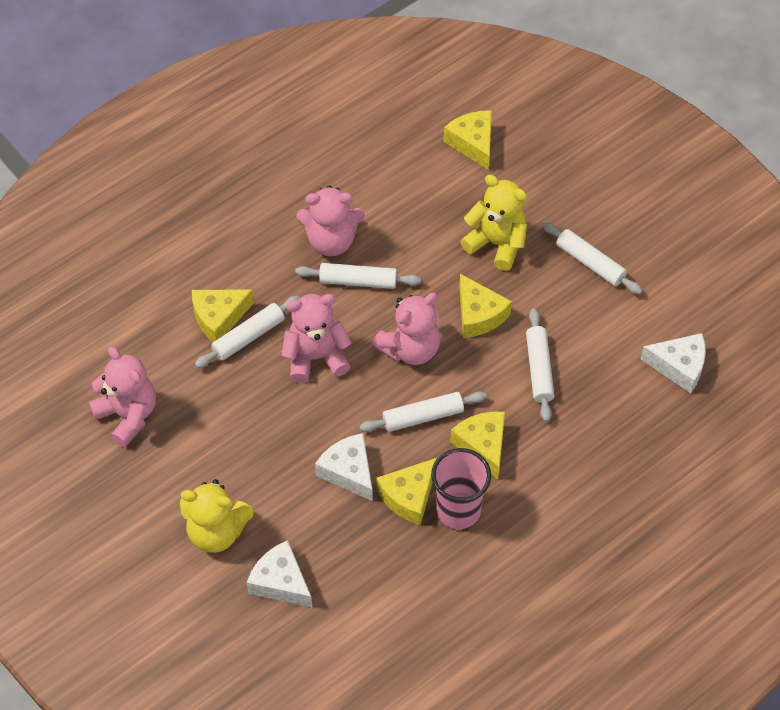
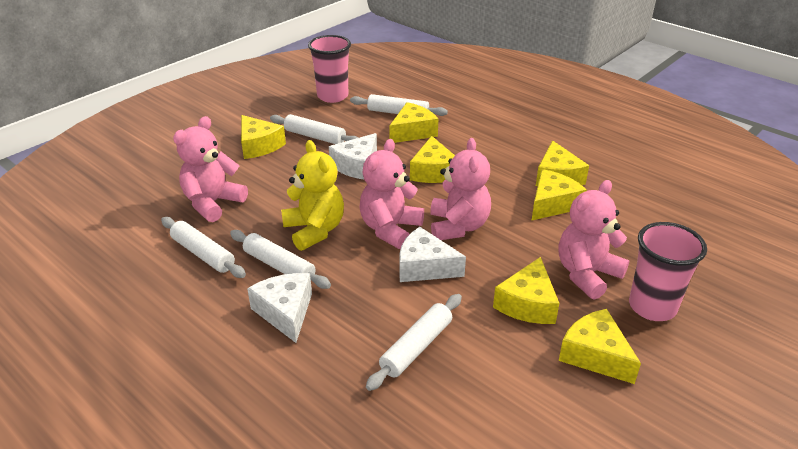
pink cup: 1 -> 2
yellow cheese: 5 -> 7
yellow teddy bear: 2 -> 1

